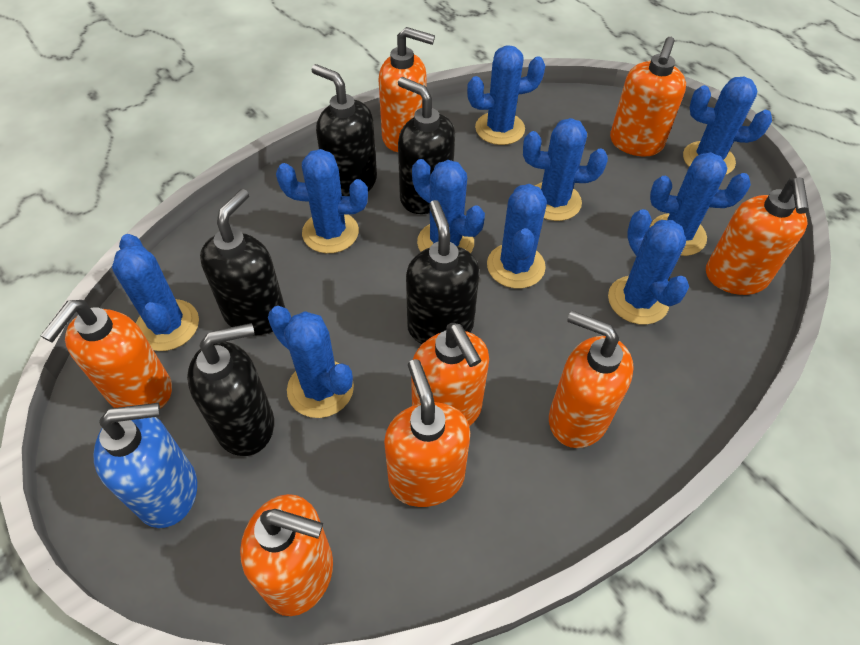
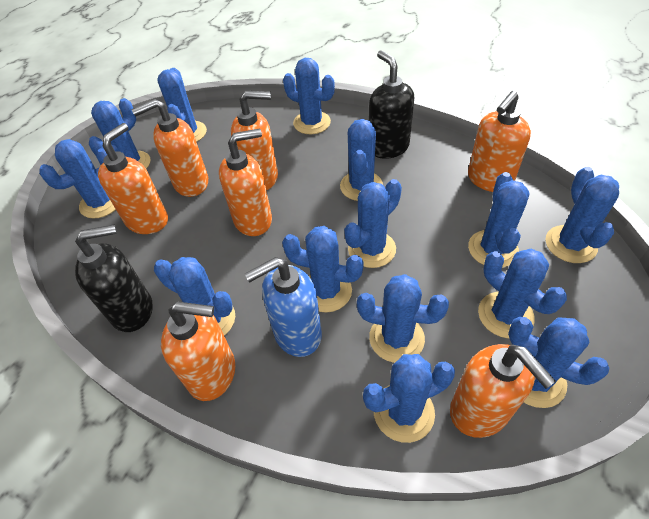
black soap dispenser: 5 -> 2
blue cactus: 10 -> 14
orange soap dispenser: 8 -> 7

